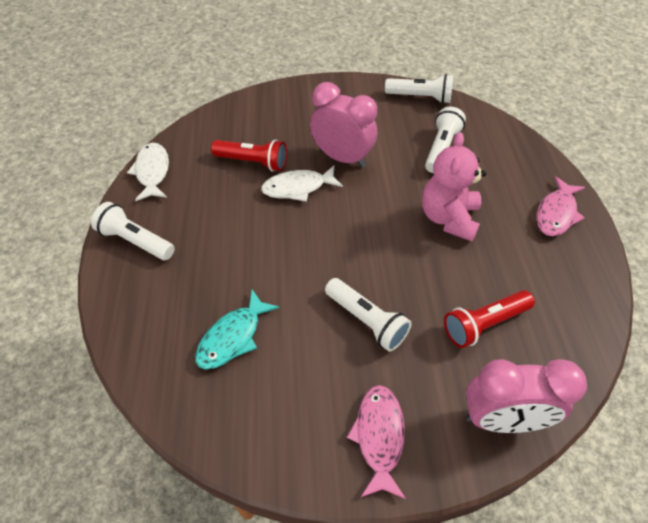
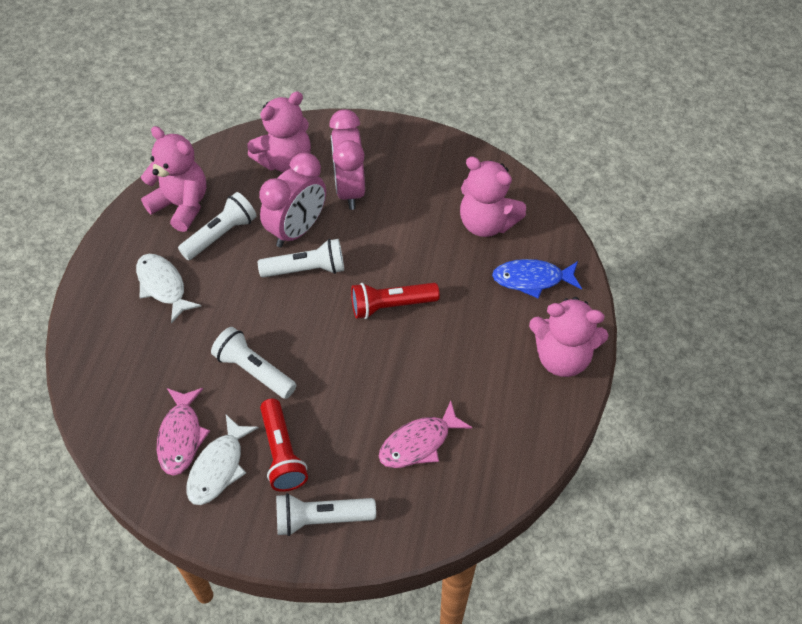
blue fish: 0 -> 1
pink teddy bear: 1 -> 4
turquoise fish: 1 -> 0

